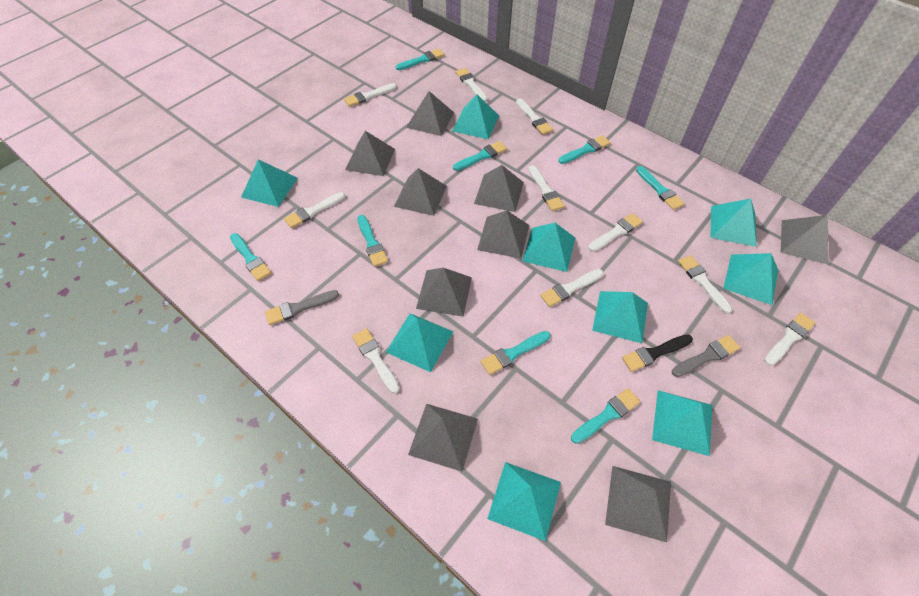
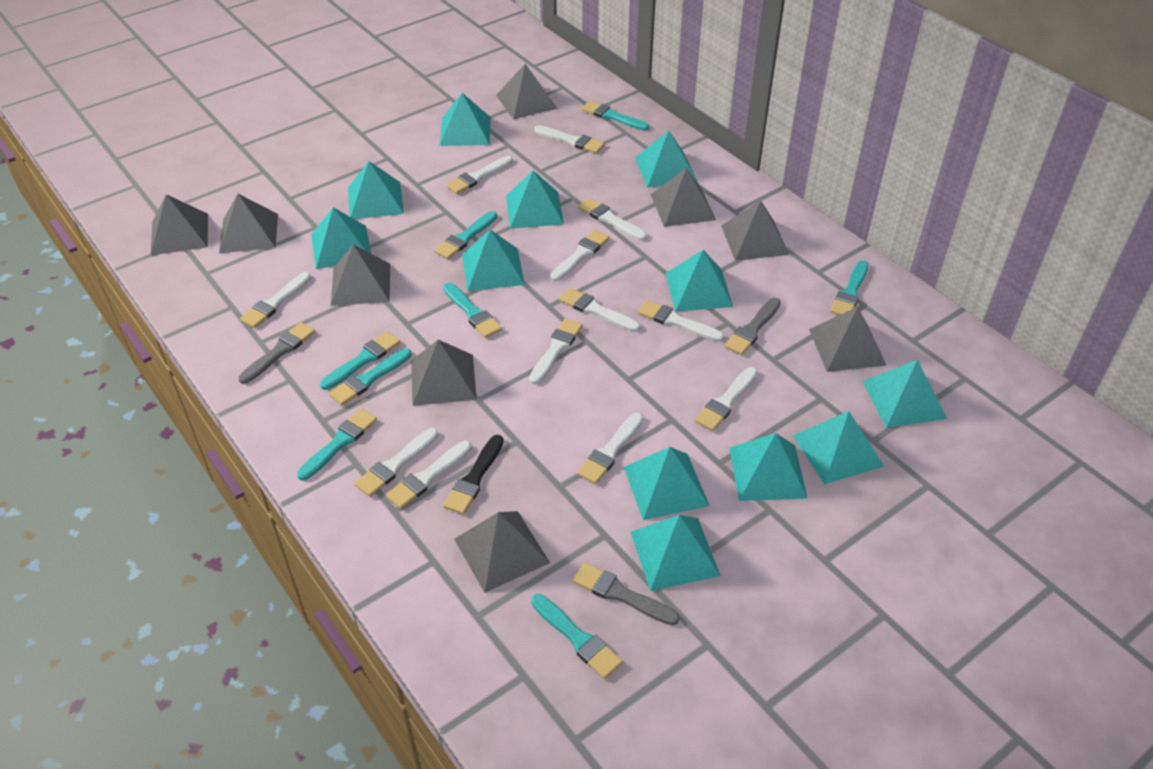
grey brush: 2 -> 3
turquoise pyramid: 9 -> 12
white brush: 10 -> 12

